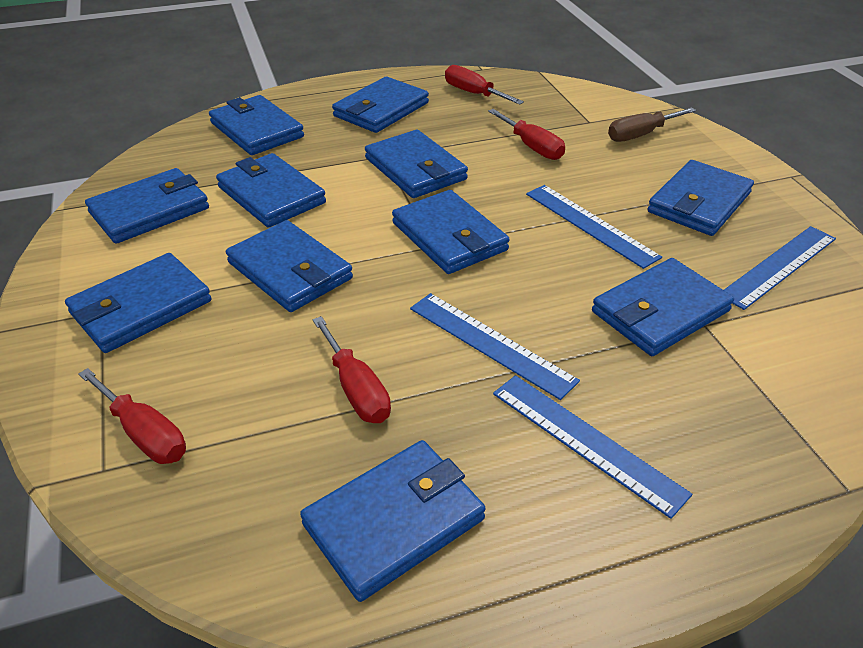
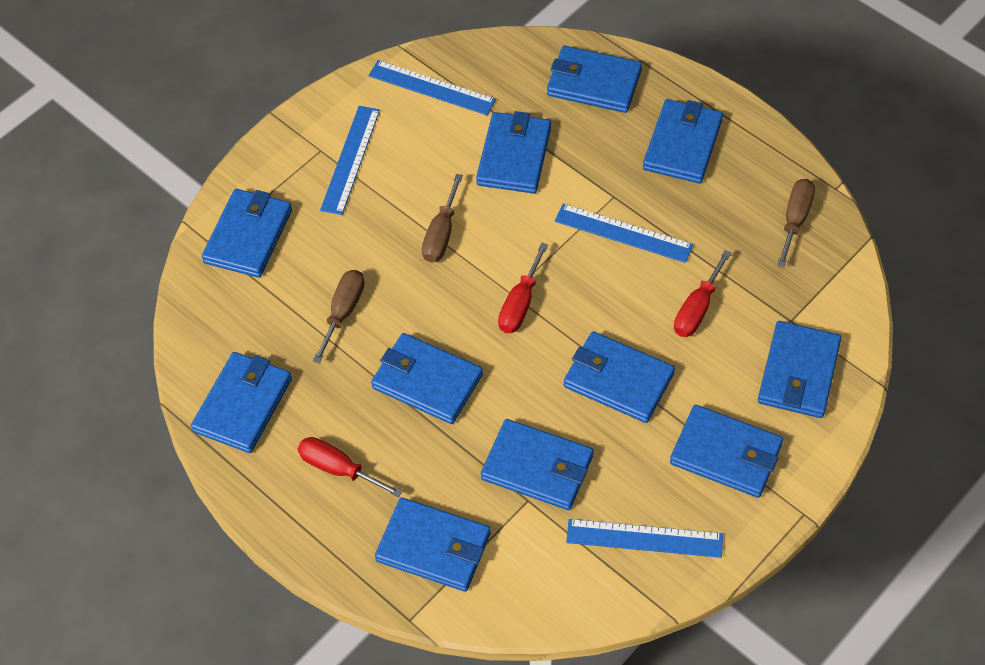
brown screwdriver: 1 -> 3
red screwdriver: 4 -> 3

